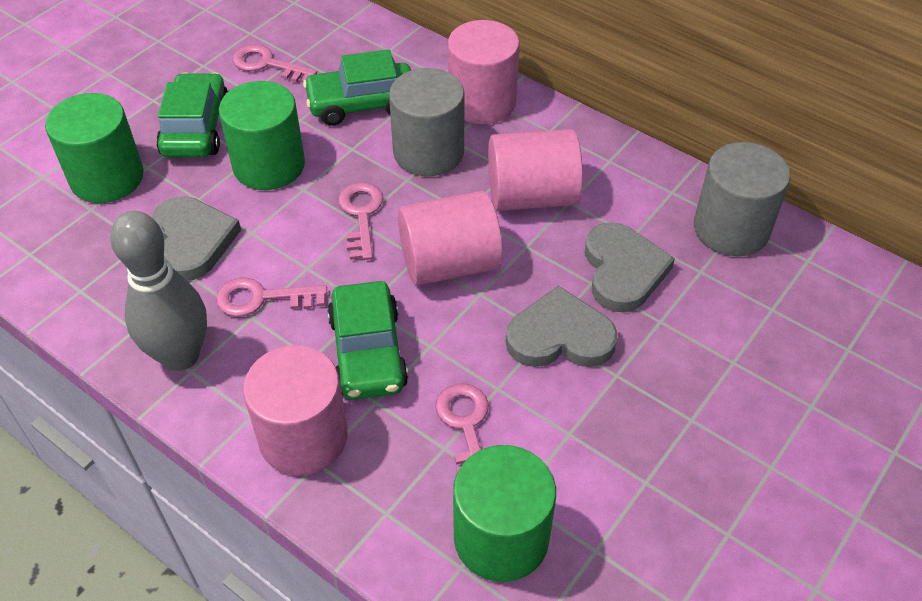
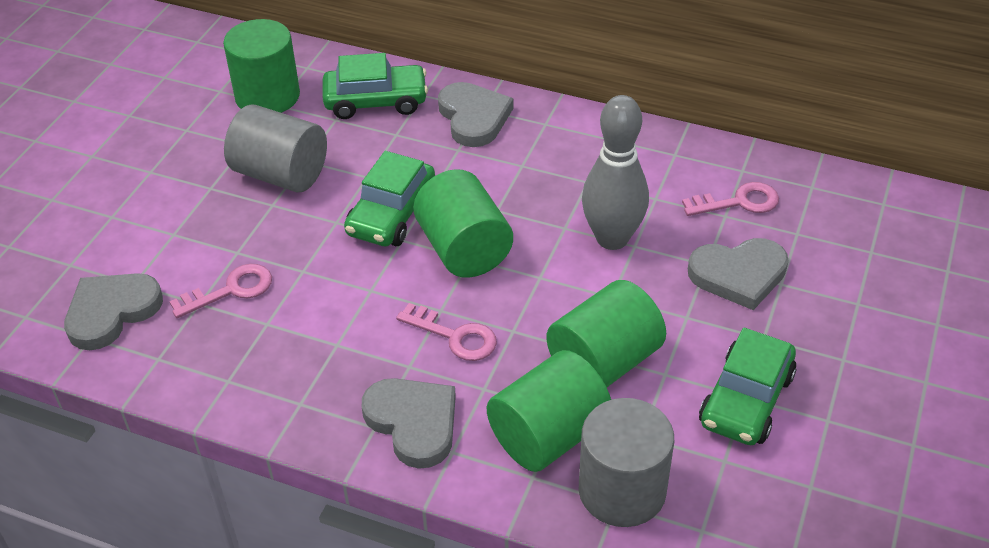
green cylinder: 3 -> 4
grey heart: 3 -> 4
pink cylinder: 4 -> 0
pink key: 4 -> 3

